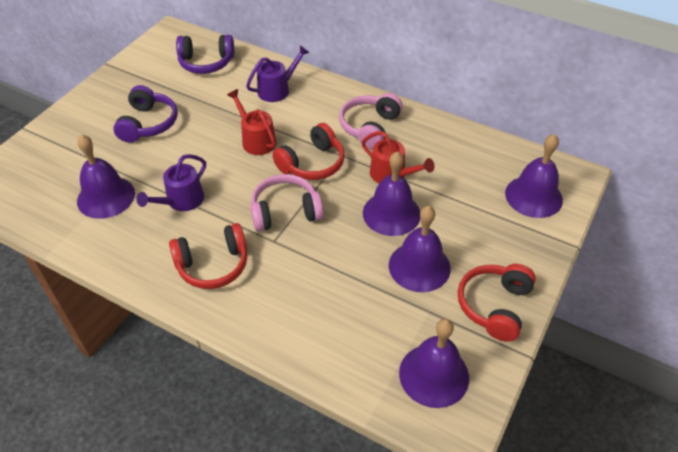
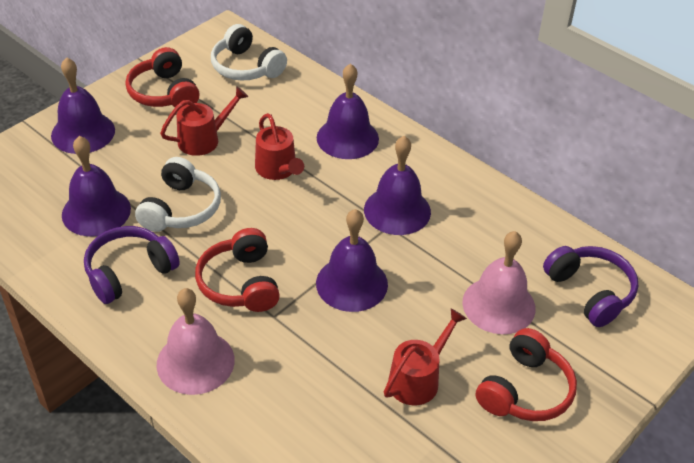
pink bell: 0 -> 2
pink headphones: 2 -> 0
purple watering can: 2 -> 0
red watering can: 2 -> 3
white headphones: 0 -> 2

